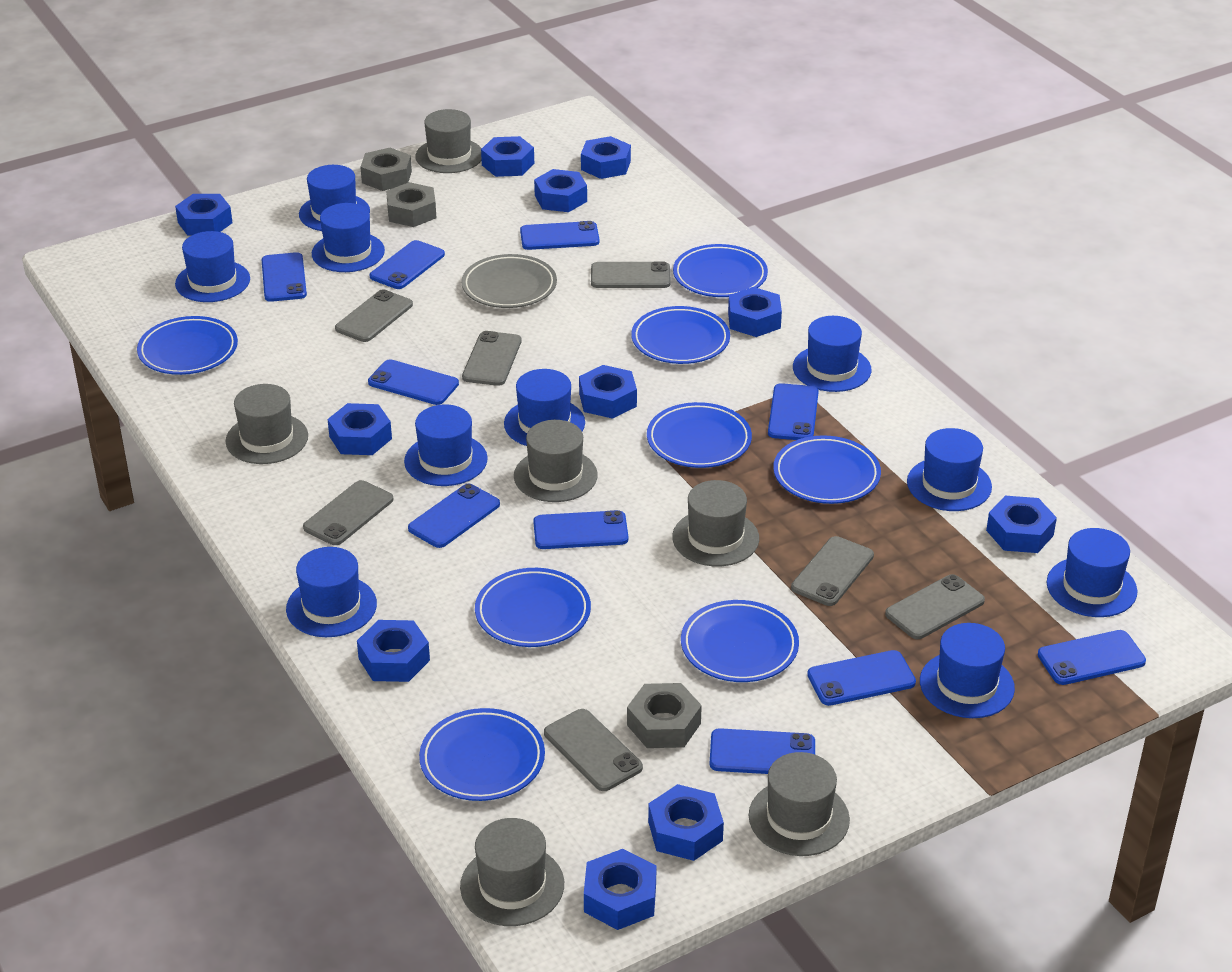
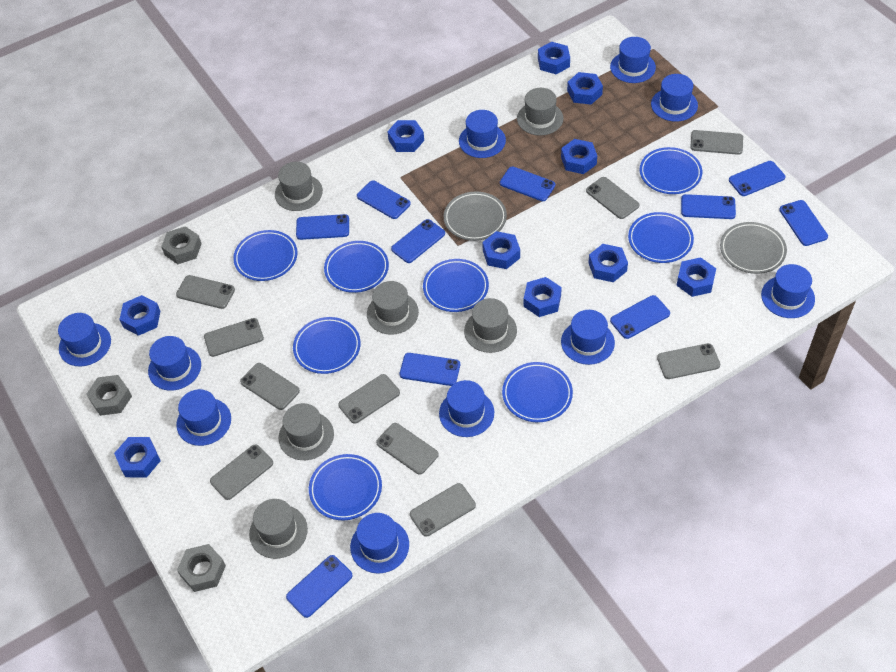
blue nut: 11 -> 10
grey phone: 7 -> 10
grey plate: 1 -> 2

